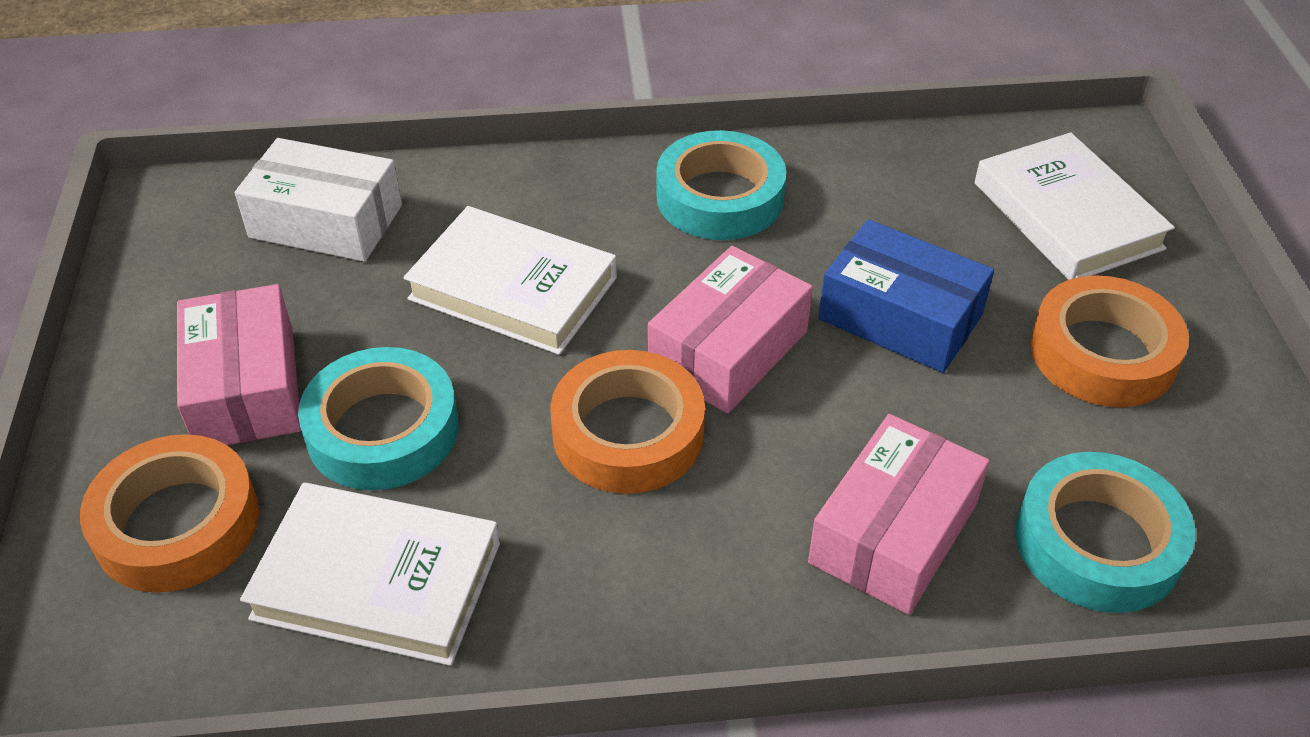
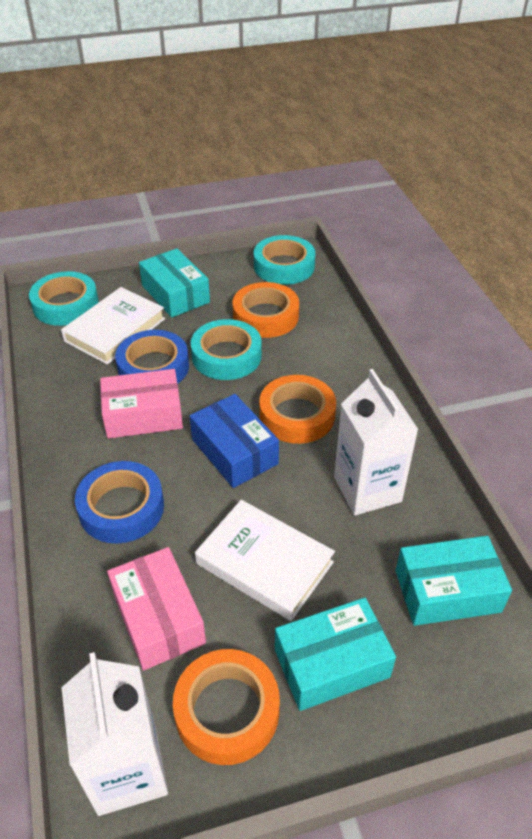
blue tape: 0 -> 2
pink box: 3 -> 2
turquoise box: 0 -> 3
white book: 3 -> 2
white box: 1 -> 0
white carton: 0 -> 2

